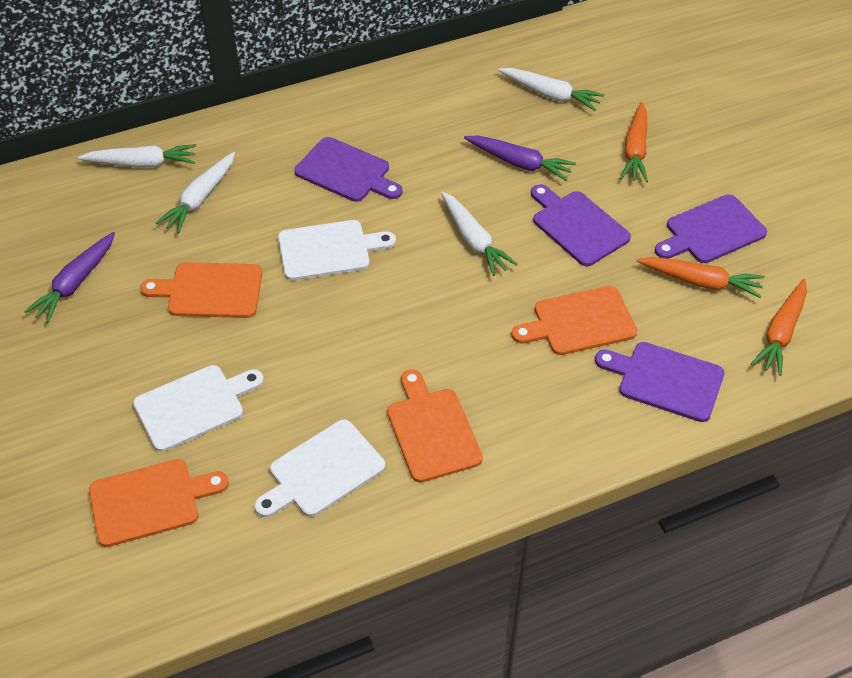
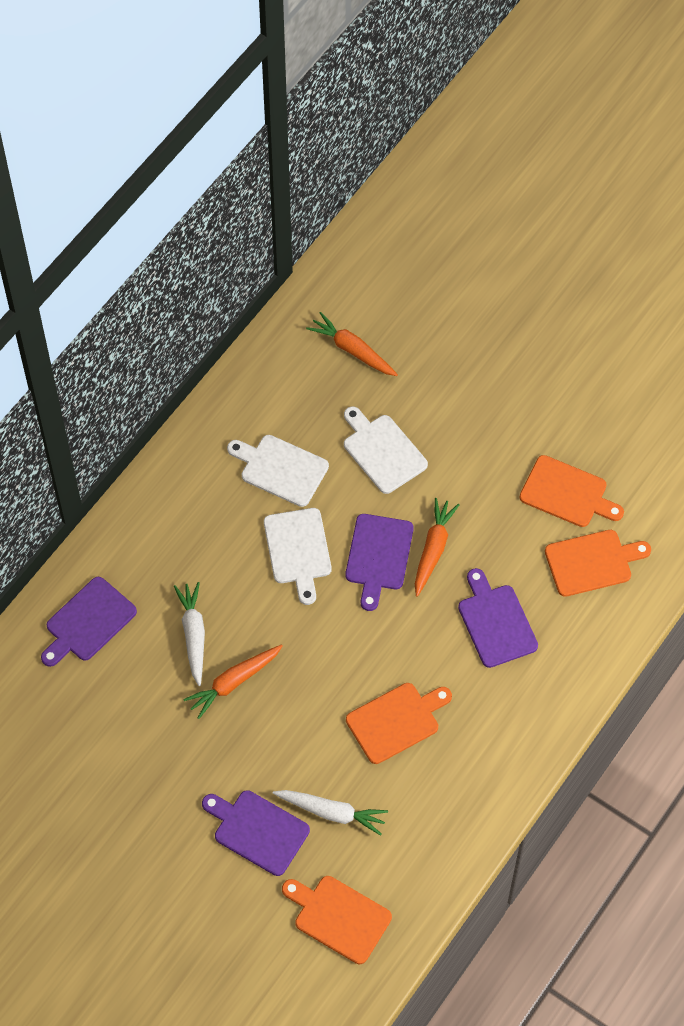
purple carrot: 2 -> 0
white carrot: 4 -> 2

